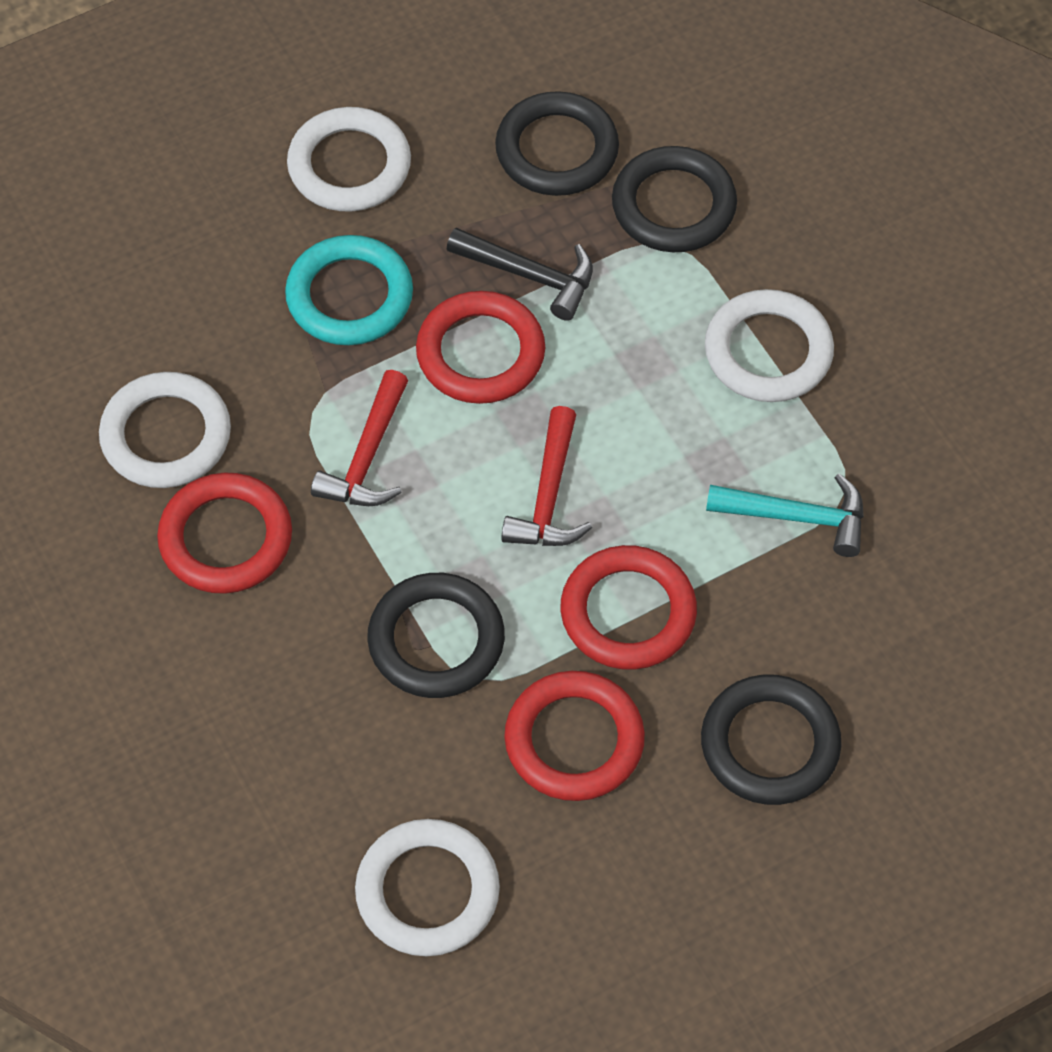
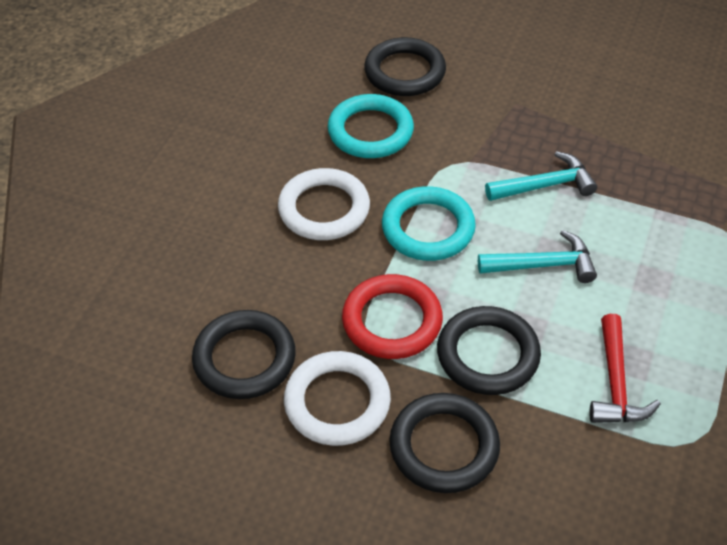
black hammer: 1 -> 0
red hammer: 2 -> 1
red ring: 4 -> 1
turquoise hammer: 1 -> 2
turquoise ring: 1 -> 2
white ring: 4 -> 2

